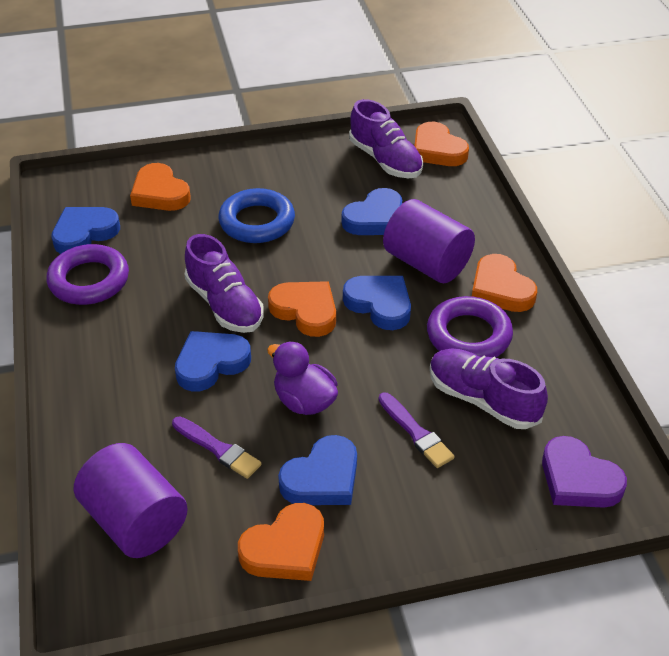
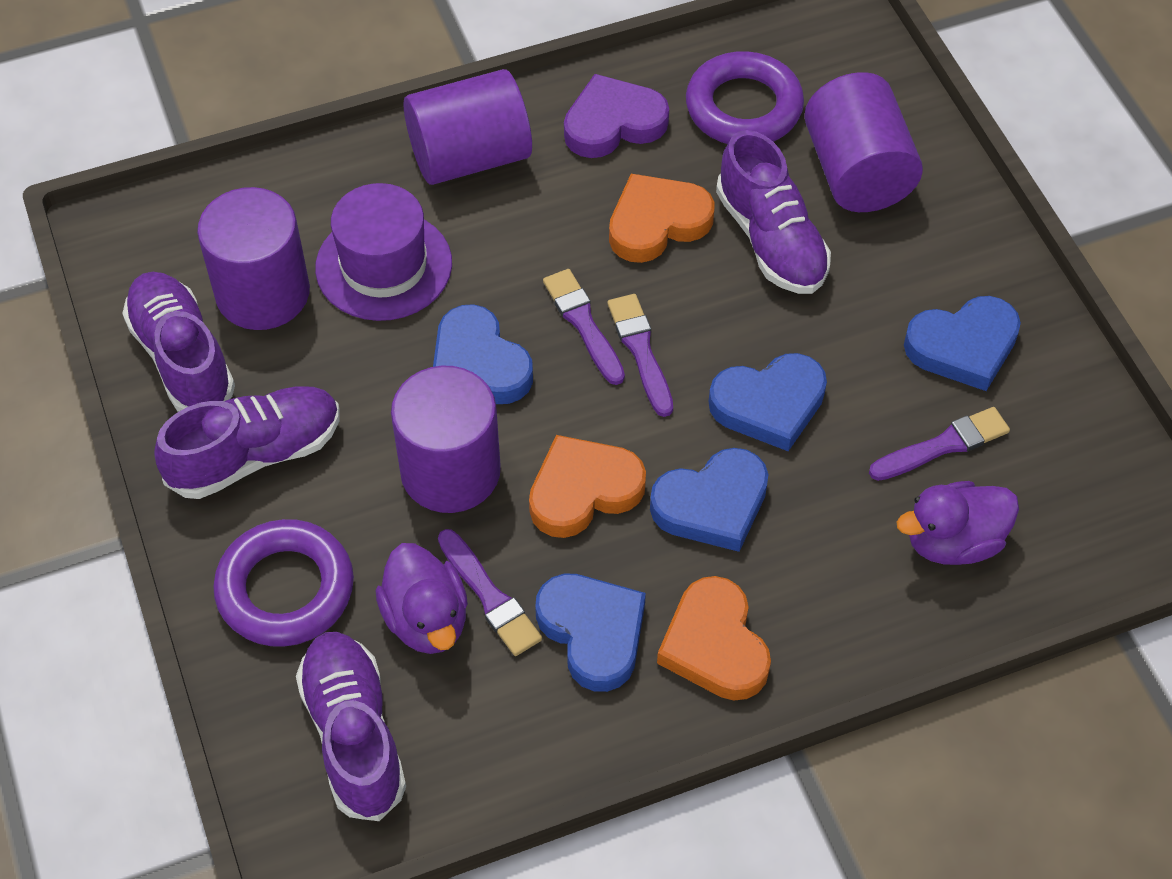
blue ring: 1 -> 0
orange heart: 5 -> 3
purple brush: 2 -> 4
purple cylinder: 2 -> 4
purple duck: 1 -> 2
purple hat: 0 -> 1
purple shoe: 3 -> 4

